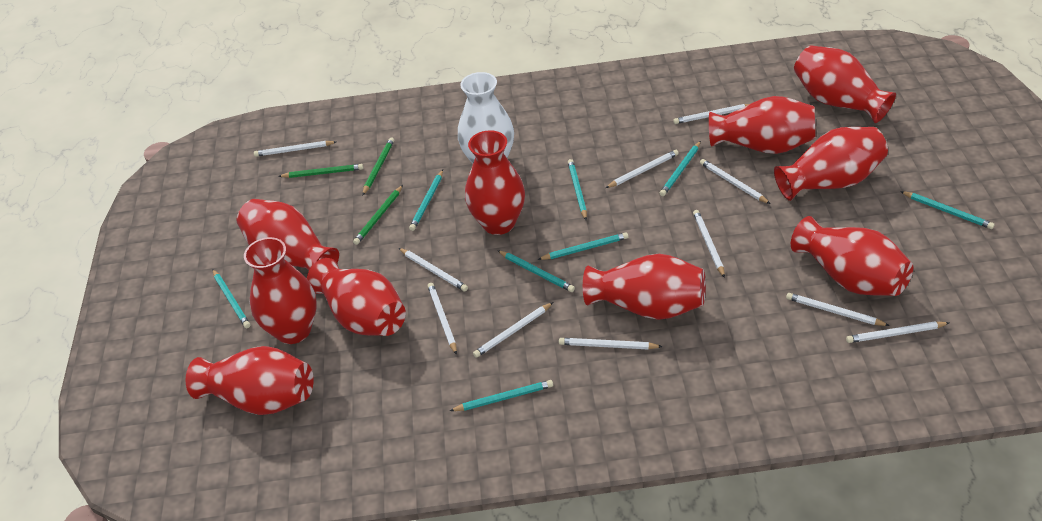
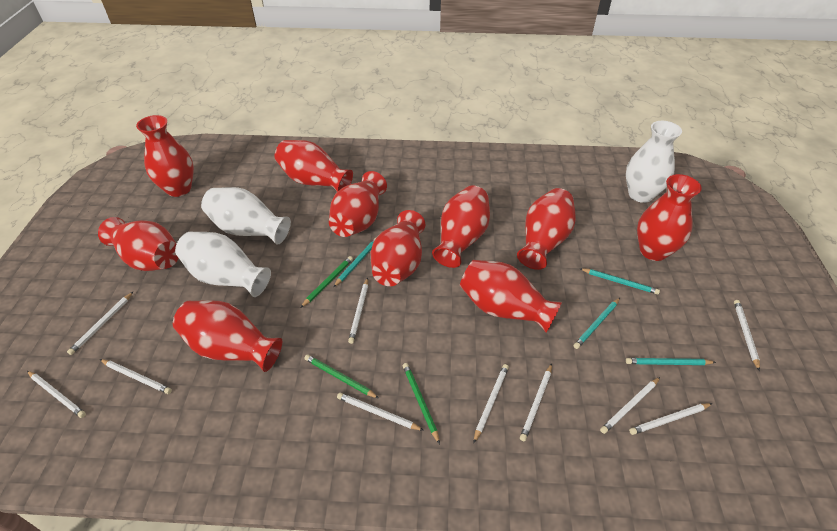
turquoise pencil: 8 -> 4
white pencil: 11 -> 10
white vase: 1 -> 3

